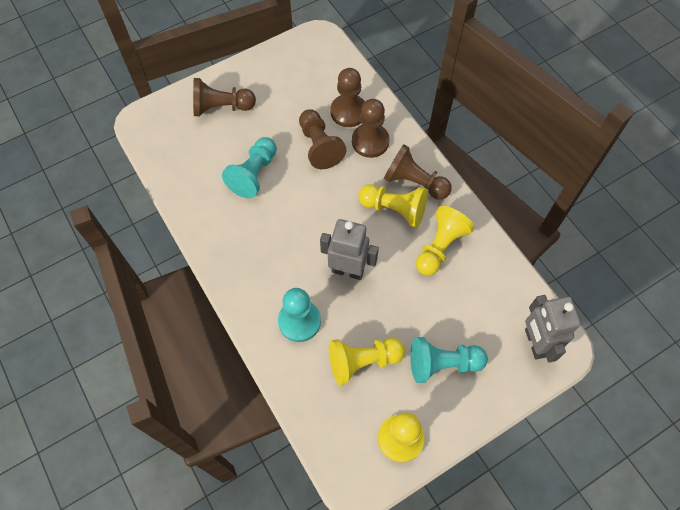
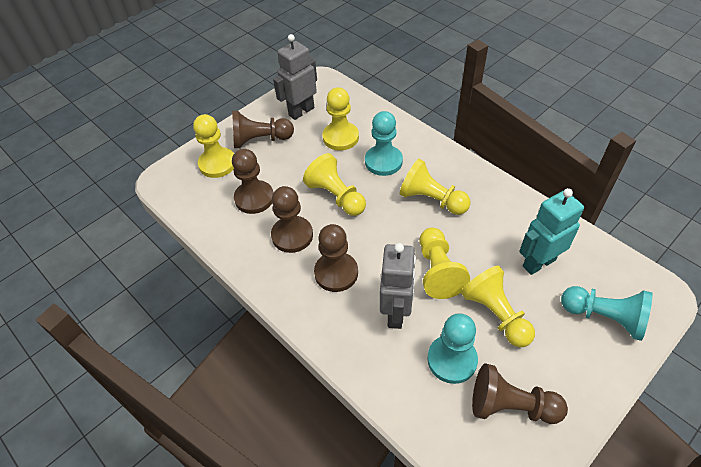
turquoise robot: 0 -> 1
yellow pawn: 4 -> 6

